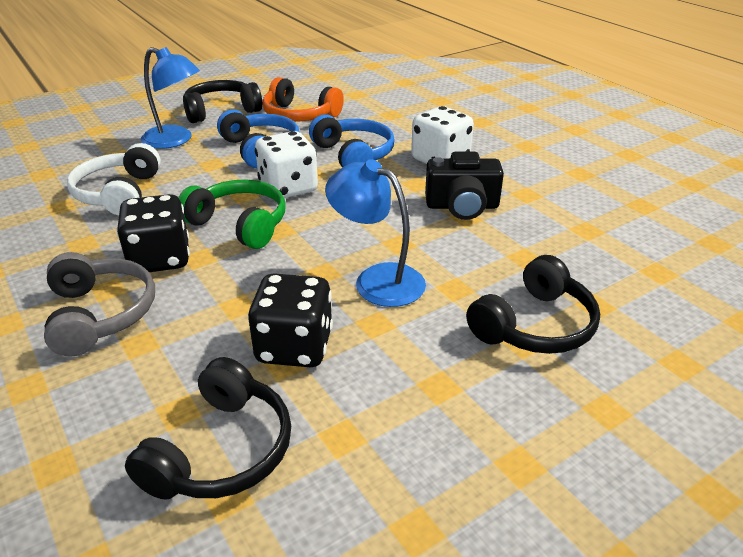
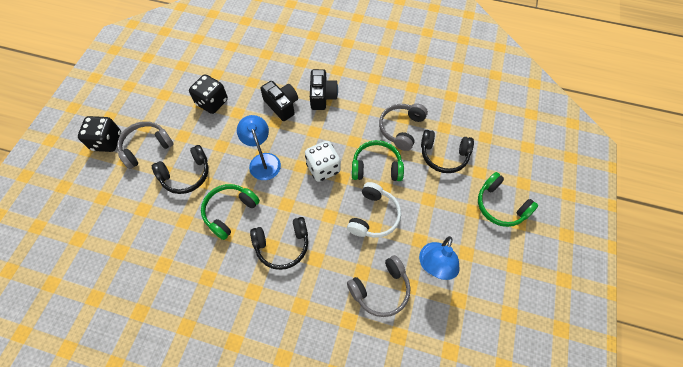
black camera: 1 -> 2
blue headphones: 2 -> 0
green headphones: 1 -> 3
grey headphones: 1 -> 3
orange headphones: 1 -> 0
white dice: 2 -> 1

